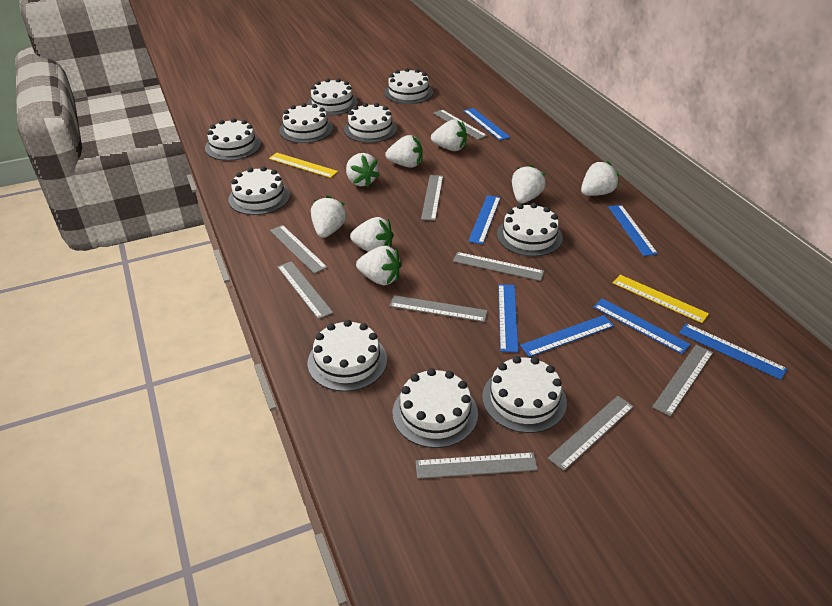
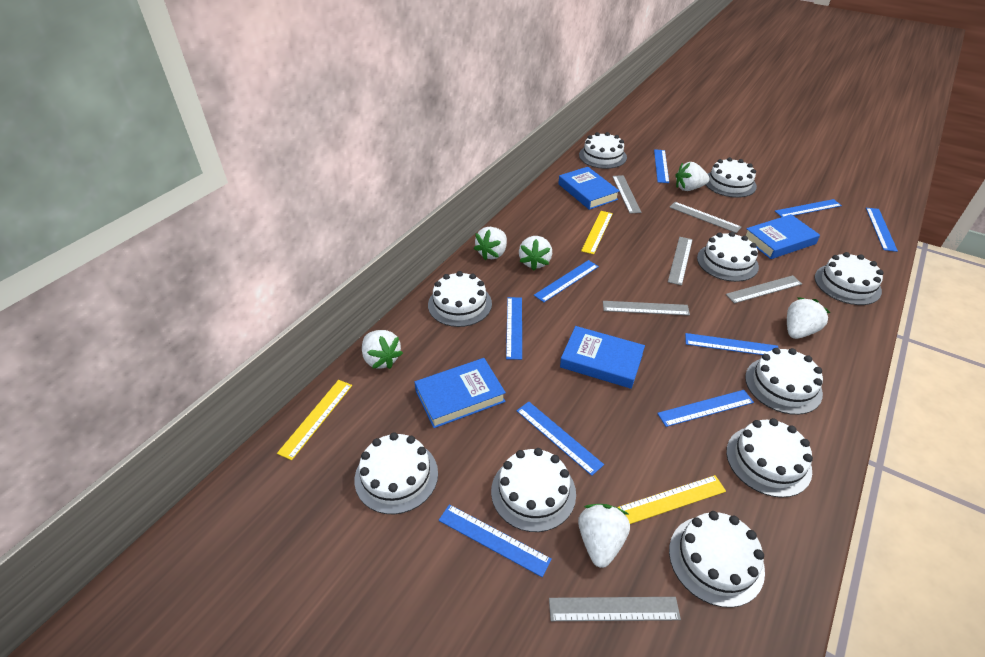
blue book: 0 -> 4
blue ruler: 7 -> 9
grey ruler: 9 -> 6
white strawberry: 8 -> 6
yellow ruler: 2 -> 3

